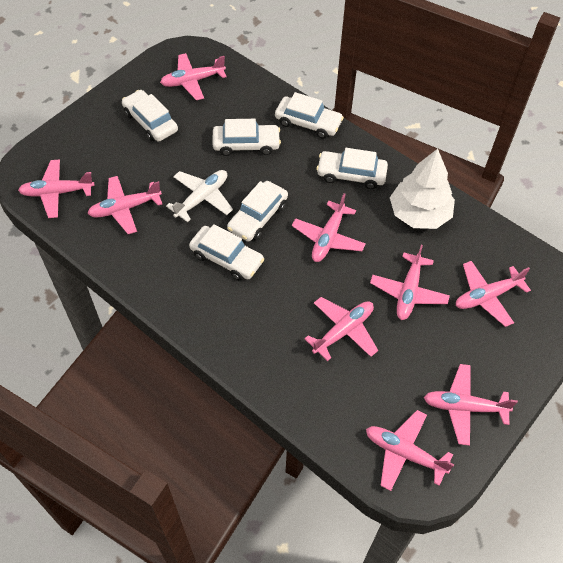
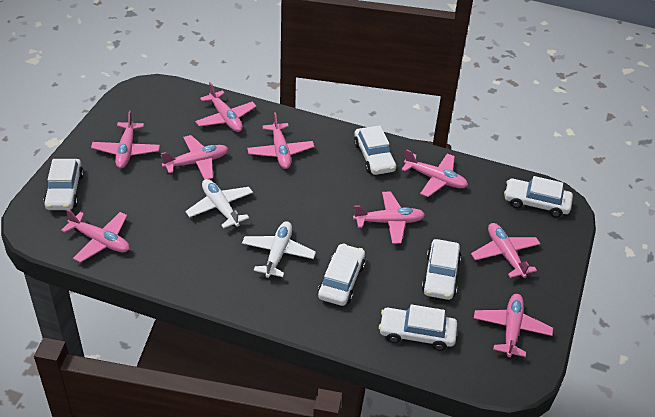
white plane: 1 -> 2
white tree: 1 -> 0

